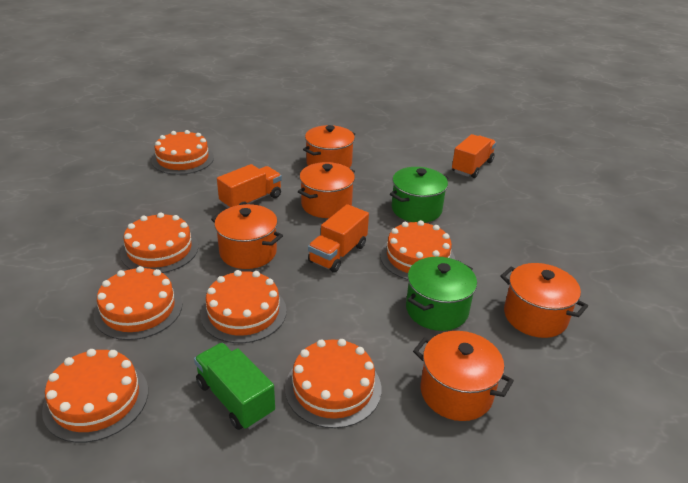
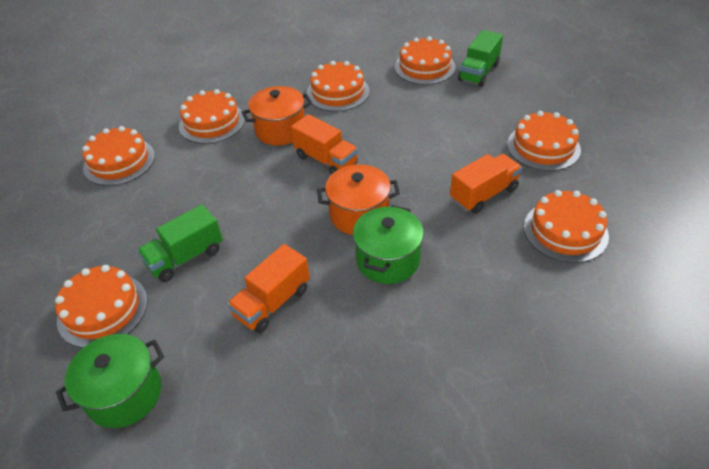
green truck: 1 -> 2
orange pot: 5 -> 2

